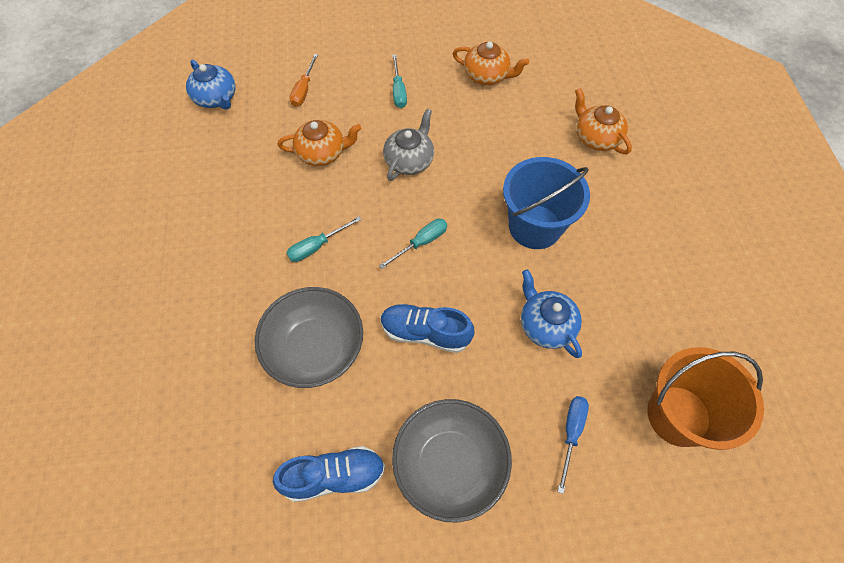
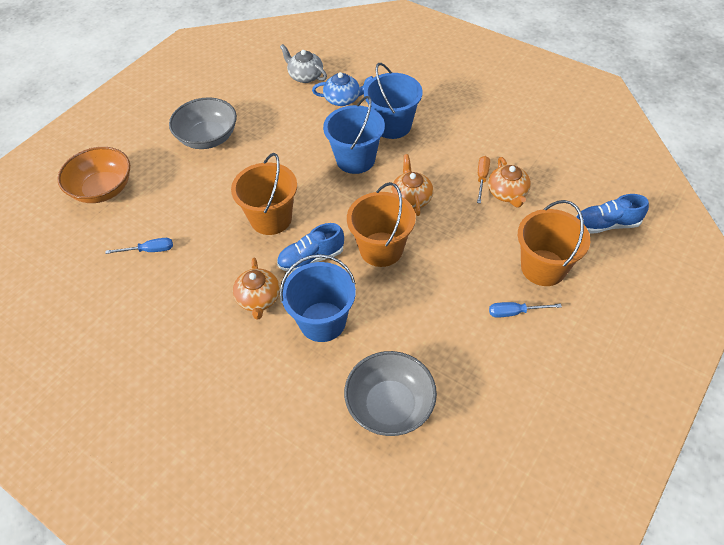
blue bucket: 1 -> 3
blue screwdriver: 1 -> 2
blue teapot: 2 -> 1
orange bowl: 0 -> 1
orange bucket: 1 -> 3
turquoise screwdriver: 3 -> 0

